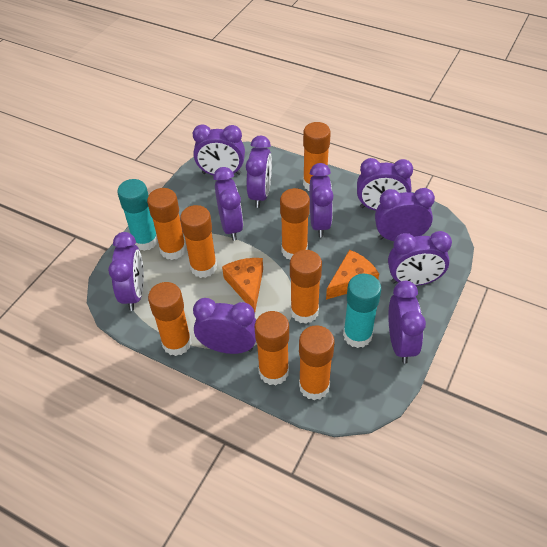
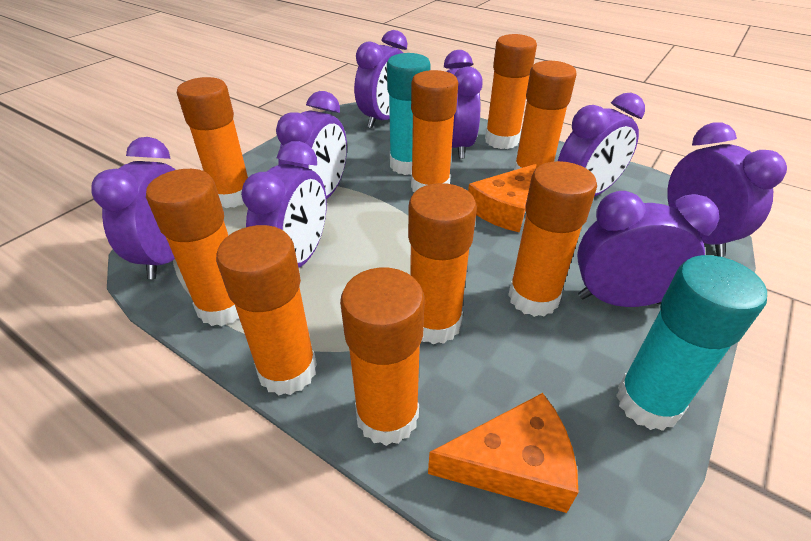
orange glue stick: 8 -> 9
purple clock: 10 -> 8

